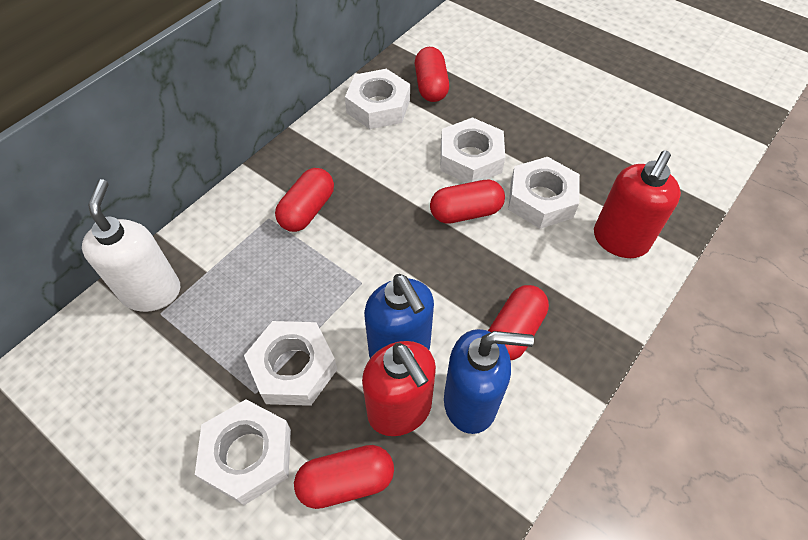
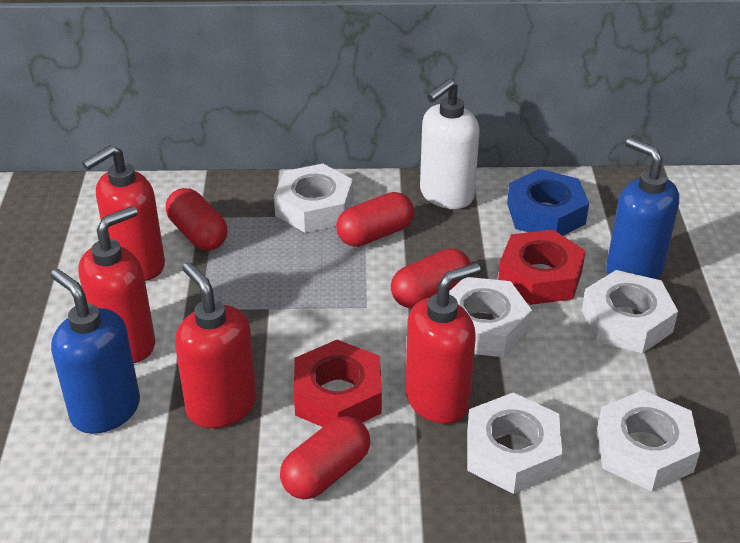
blue nut: 0 -> 1
red capsule: 5 -> 4
red nut: 0 -> 2
red soap dispenser: 2 -> 4

